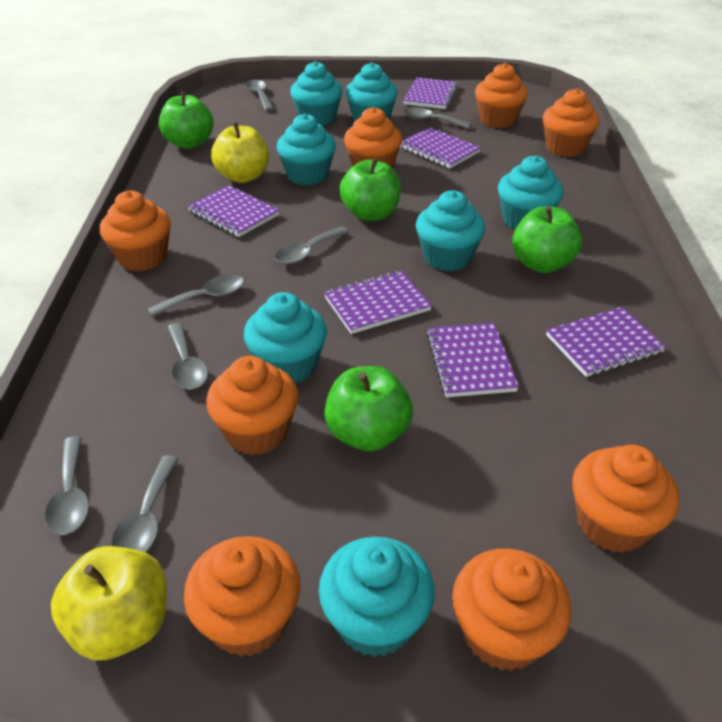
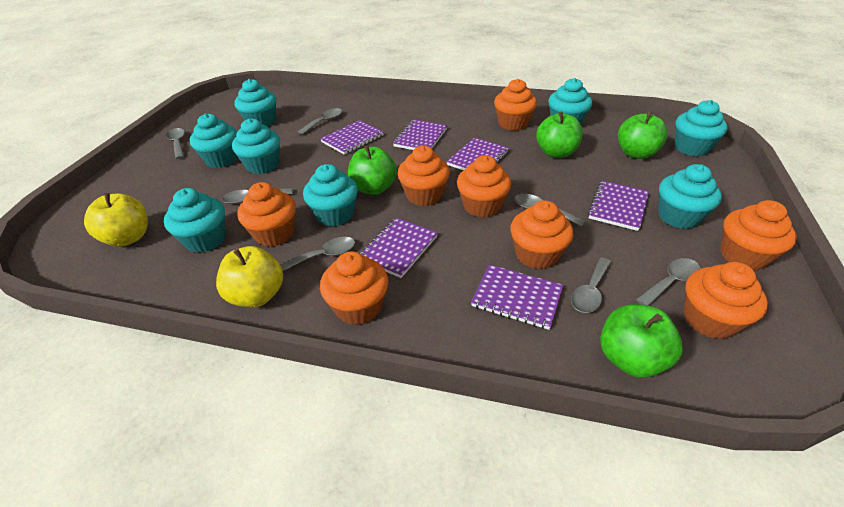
turquoise cupcake: 7 -> 8

